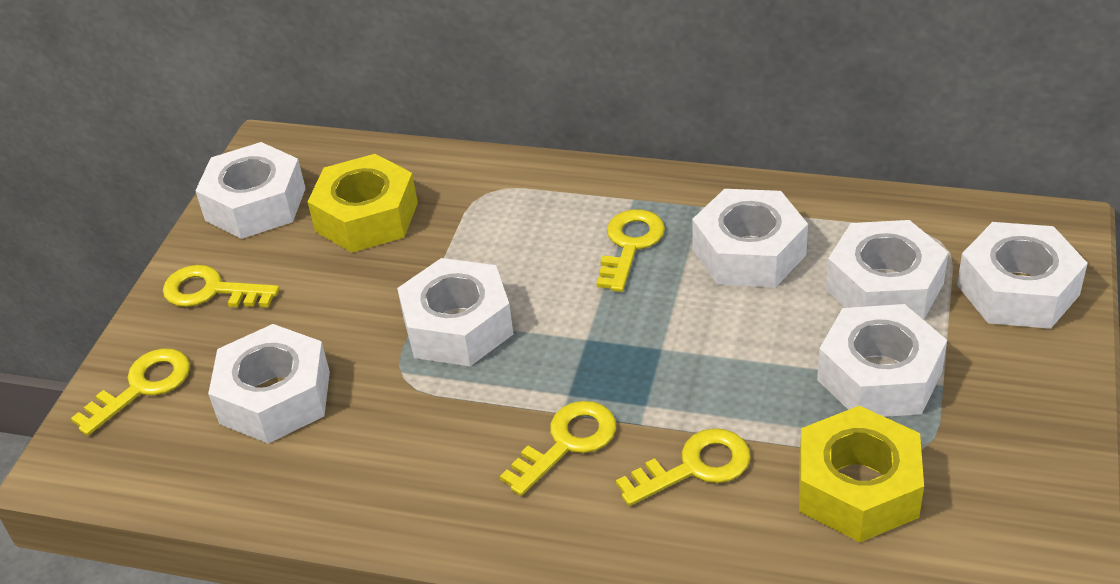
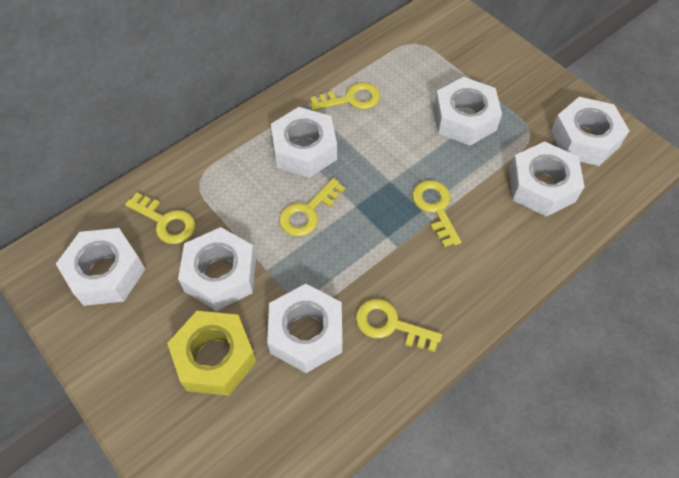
yellow nut: 2 -> 1

